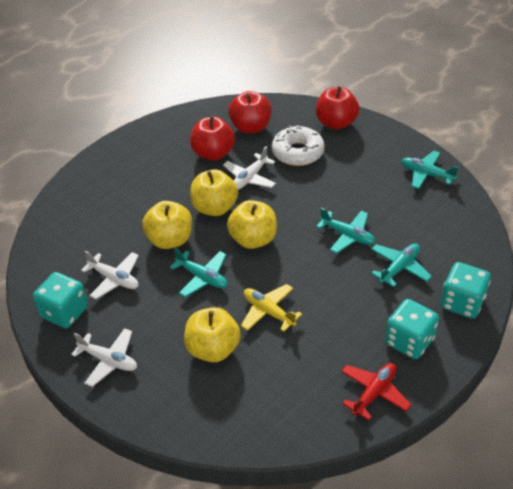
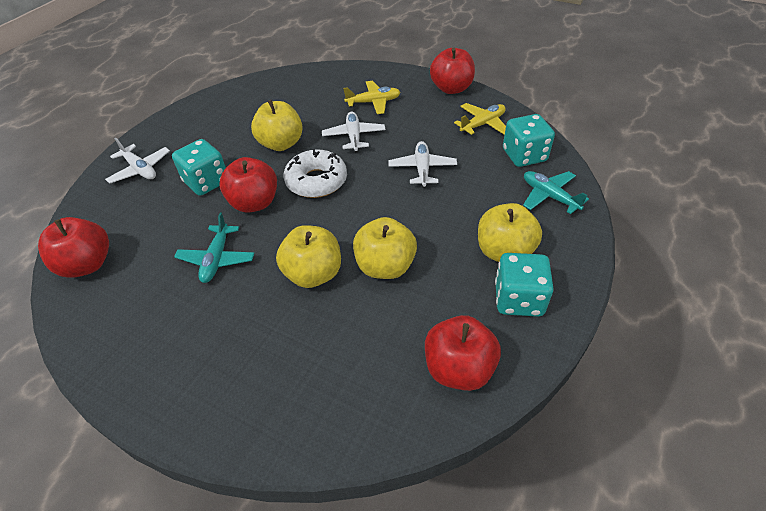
red apple: 3 -> 4
red plane: 1 -> 0
turquoise plane: 4 -> 2
yellow plane: 1 -> 2

